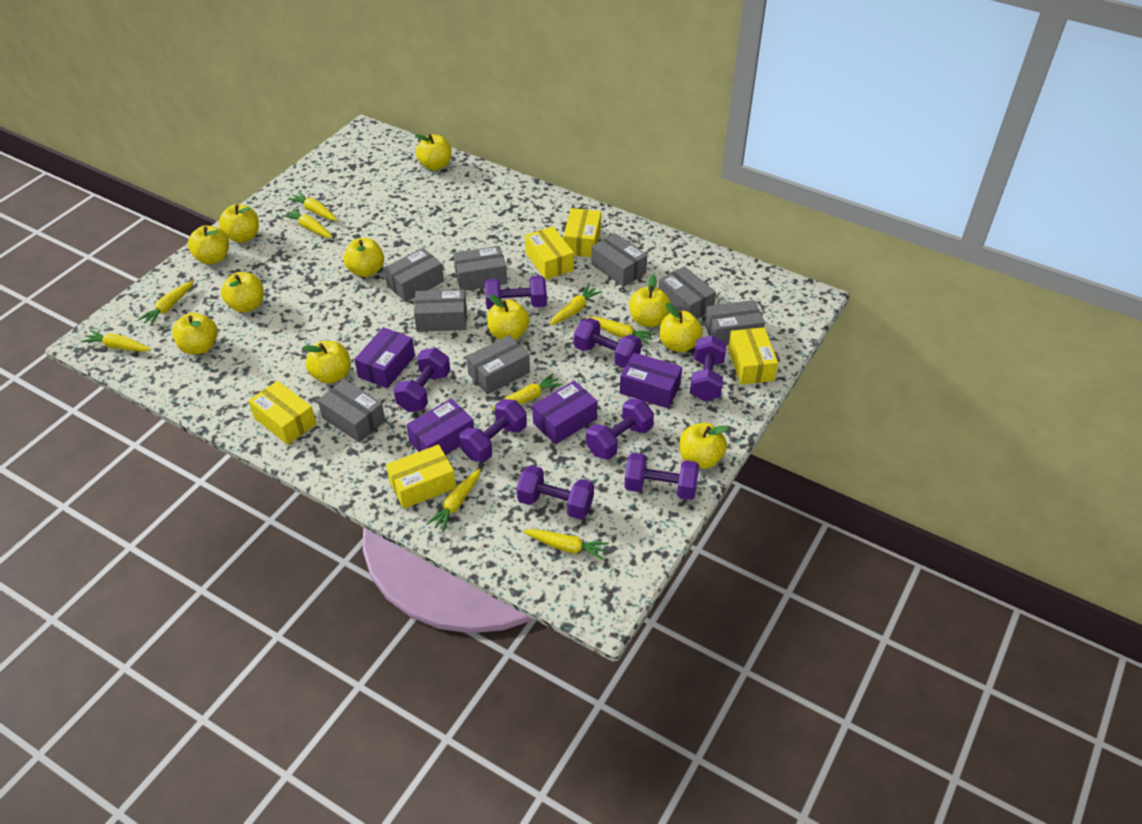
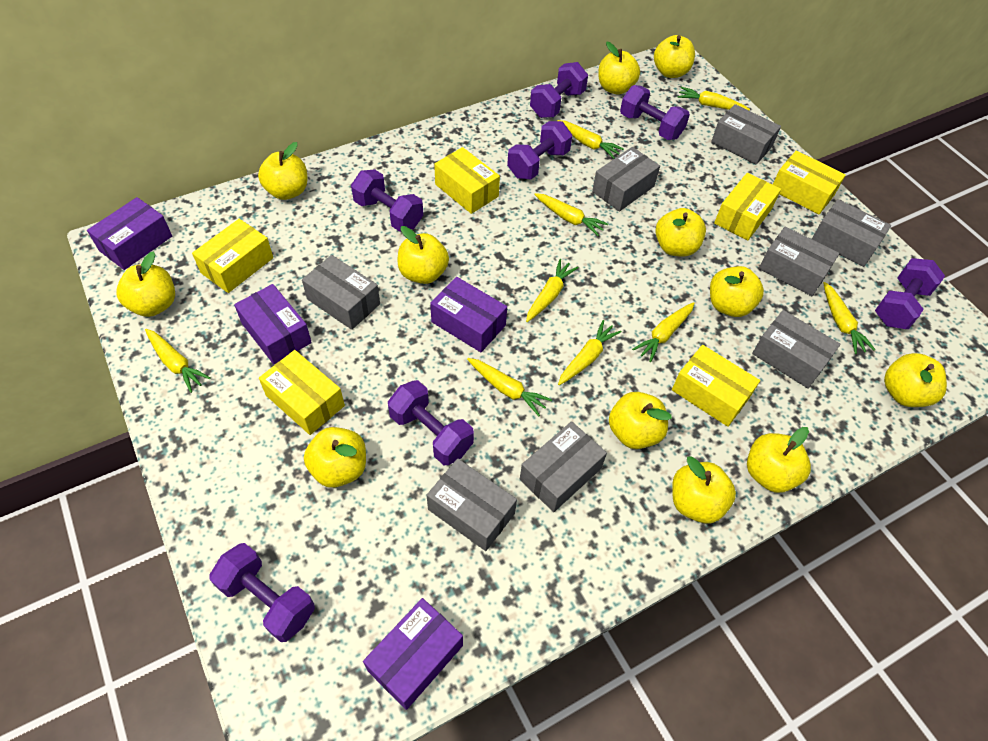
purple dumbbell: 8 -> 7
yellow apple: 11 -> 12
yellow box: 5 -> 6

